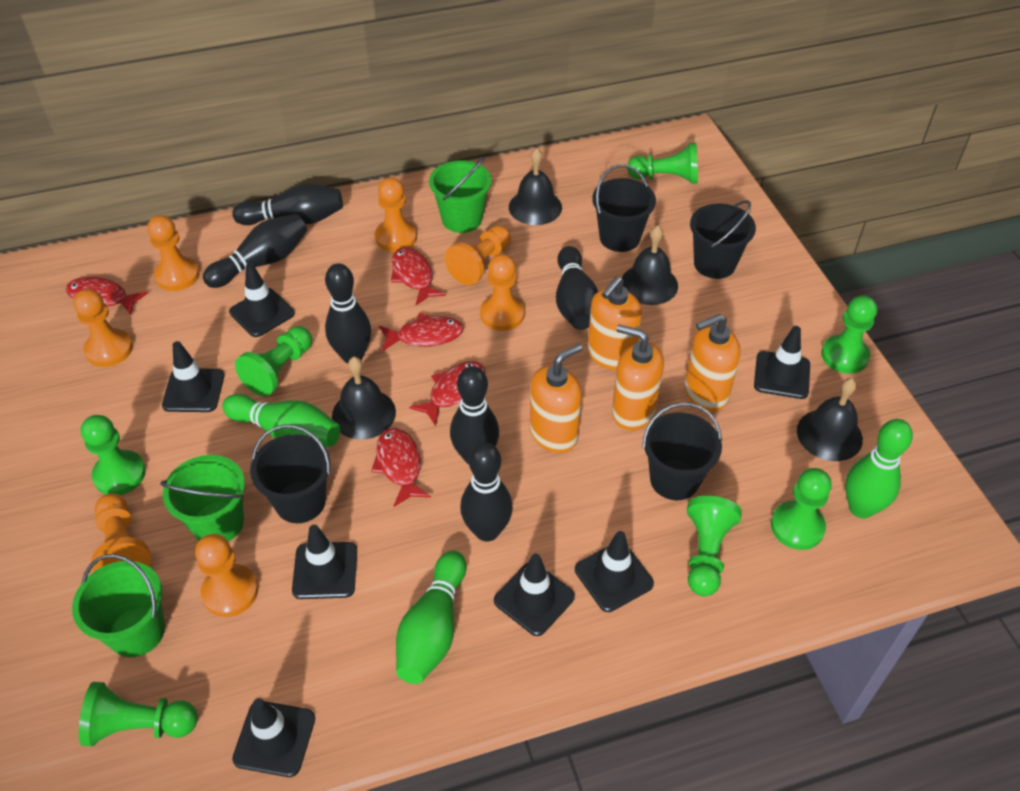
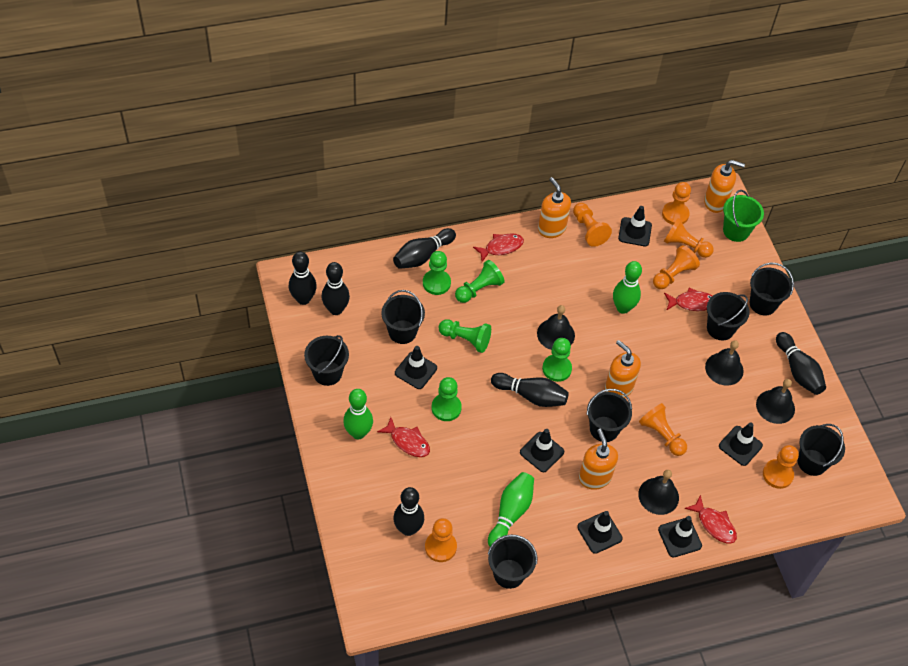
black bucket: 4 -> 7
black traffic cone: 7 -> 6
green bucket: 3 -> 1
green pawn: 7 -> 5
red fish: 5 -> 4

